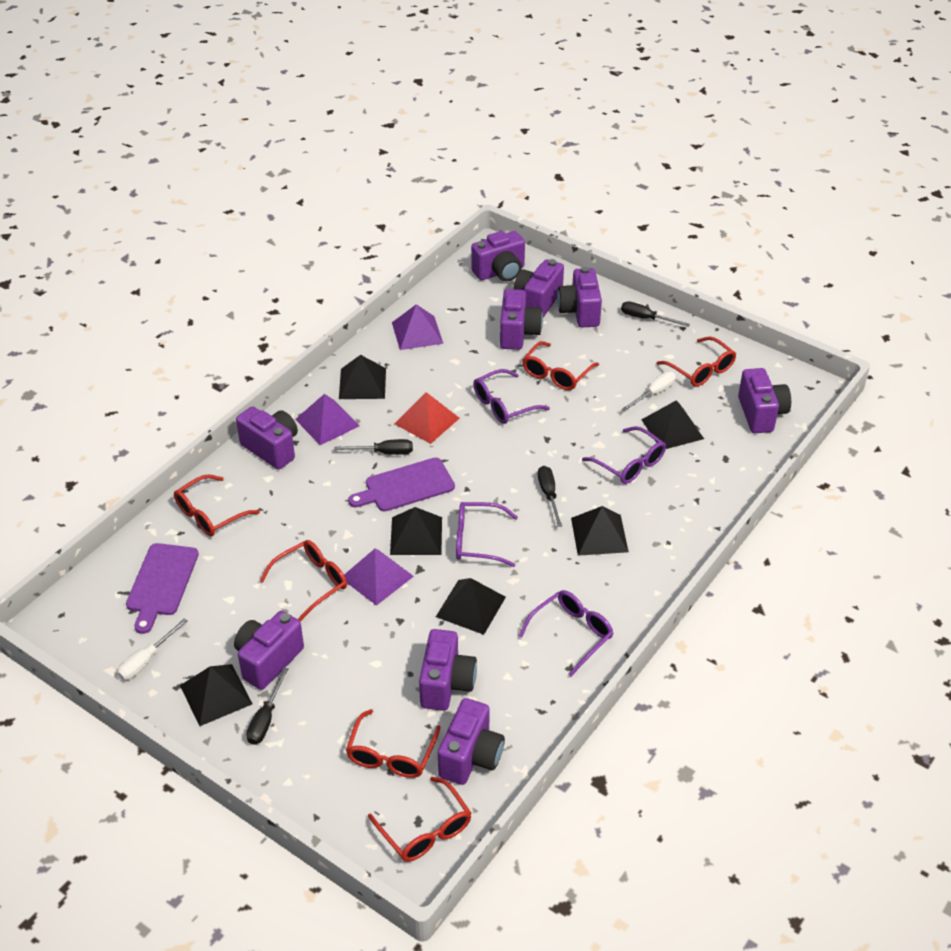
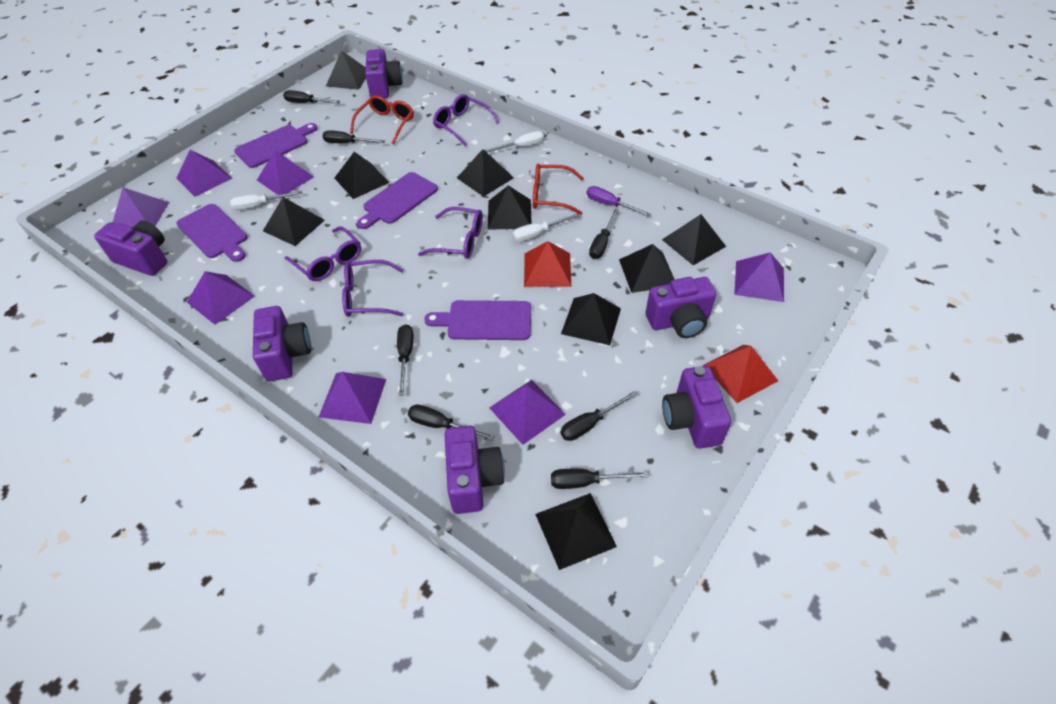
black pyramid: 6 -> 9
black screwdriver: 4 -> 7
purple camera: 9 -> 6
purple cutting board: 2 -> 4
purple pyramid: 3 -> 7
purple screwdriver: 0 -> 1
red glasses: 6 -> 2
red pyramid: 1 -> 2
white screwdriver: 2 -> 3

